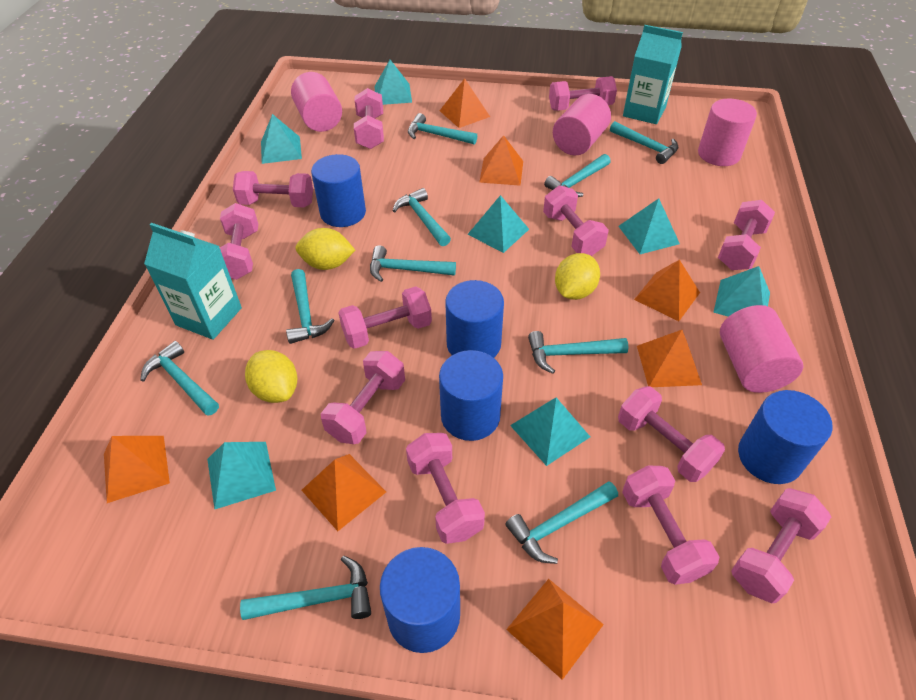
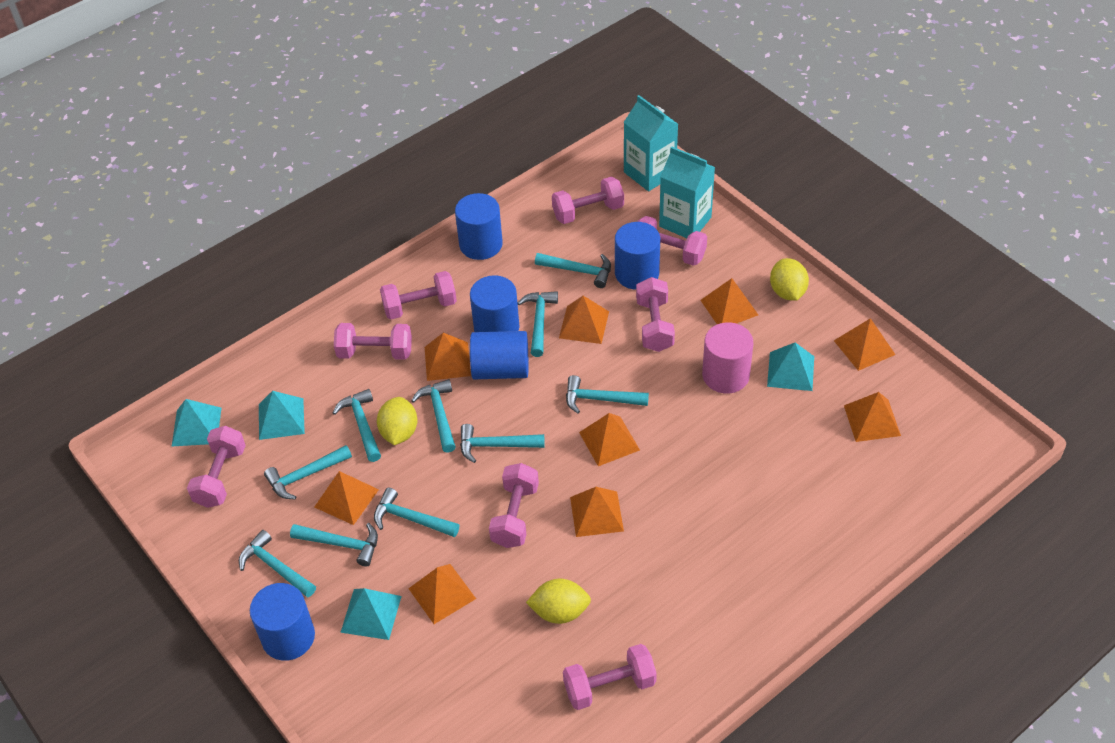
orange pyramid: 7 -> 9
pink cylinder: 4 -> 1
pink dumbbell: 12 -> 8
turquoise pyramid: 7 -> 4

